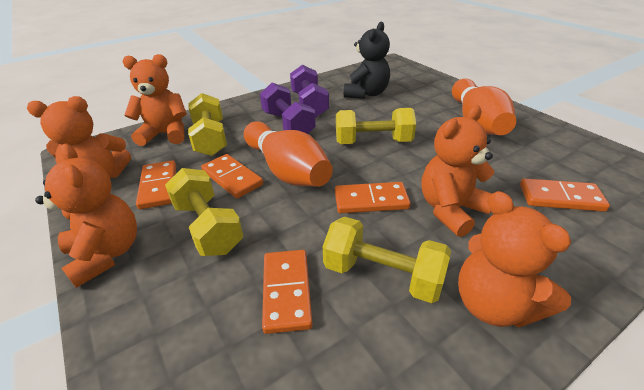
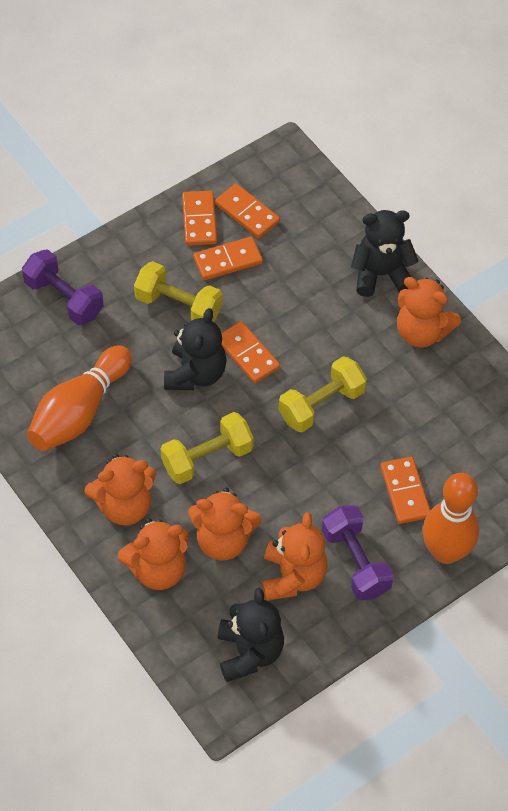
black teddy bear: 1 -> 3
yellow dumbbell: 4 -> 3

